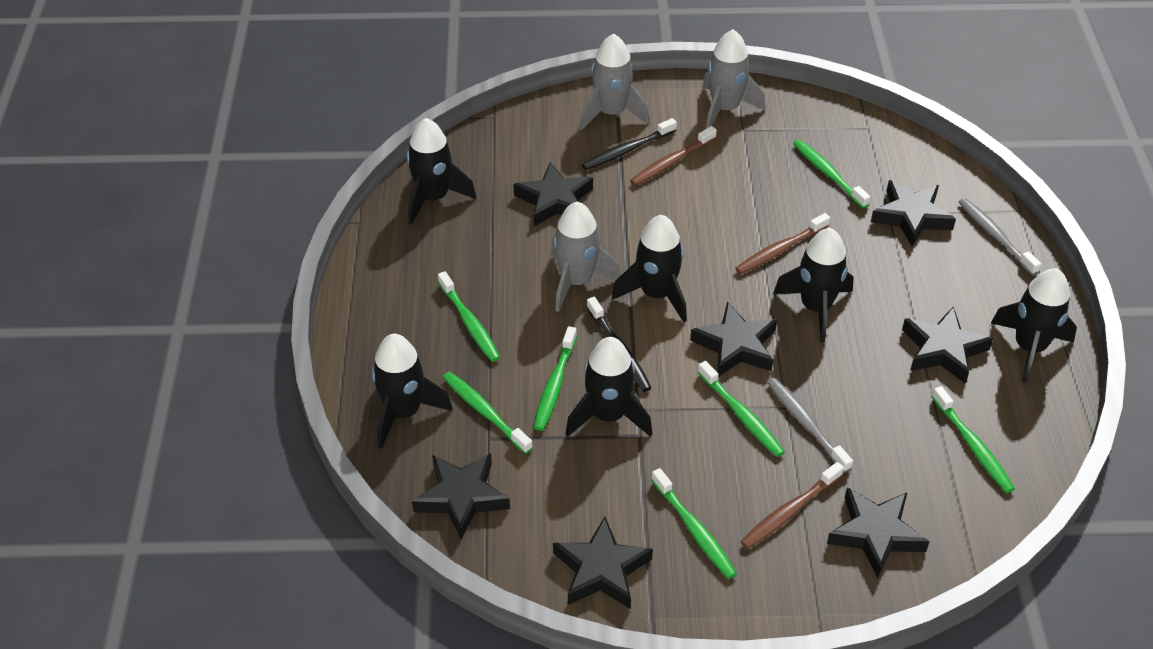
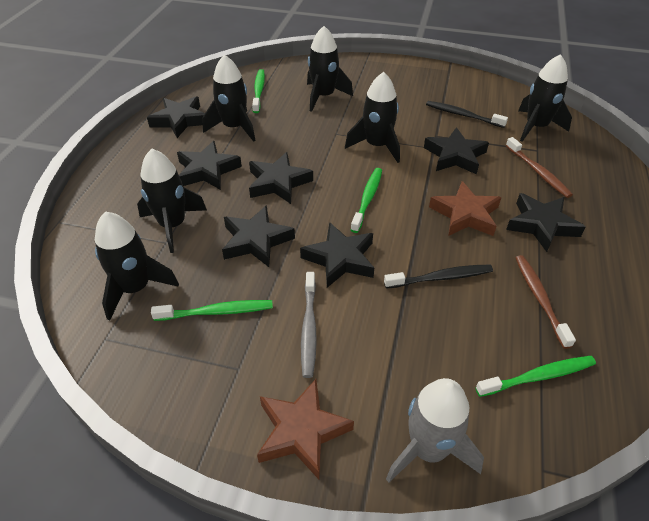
brown star: 0 -> 2
brown toothbrush: 3 -> 2
green toothbrush: 7 -> 4
grey rocket: 3 -> 1
grey toothbrush: 2 -> 1

